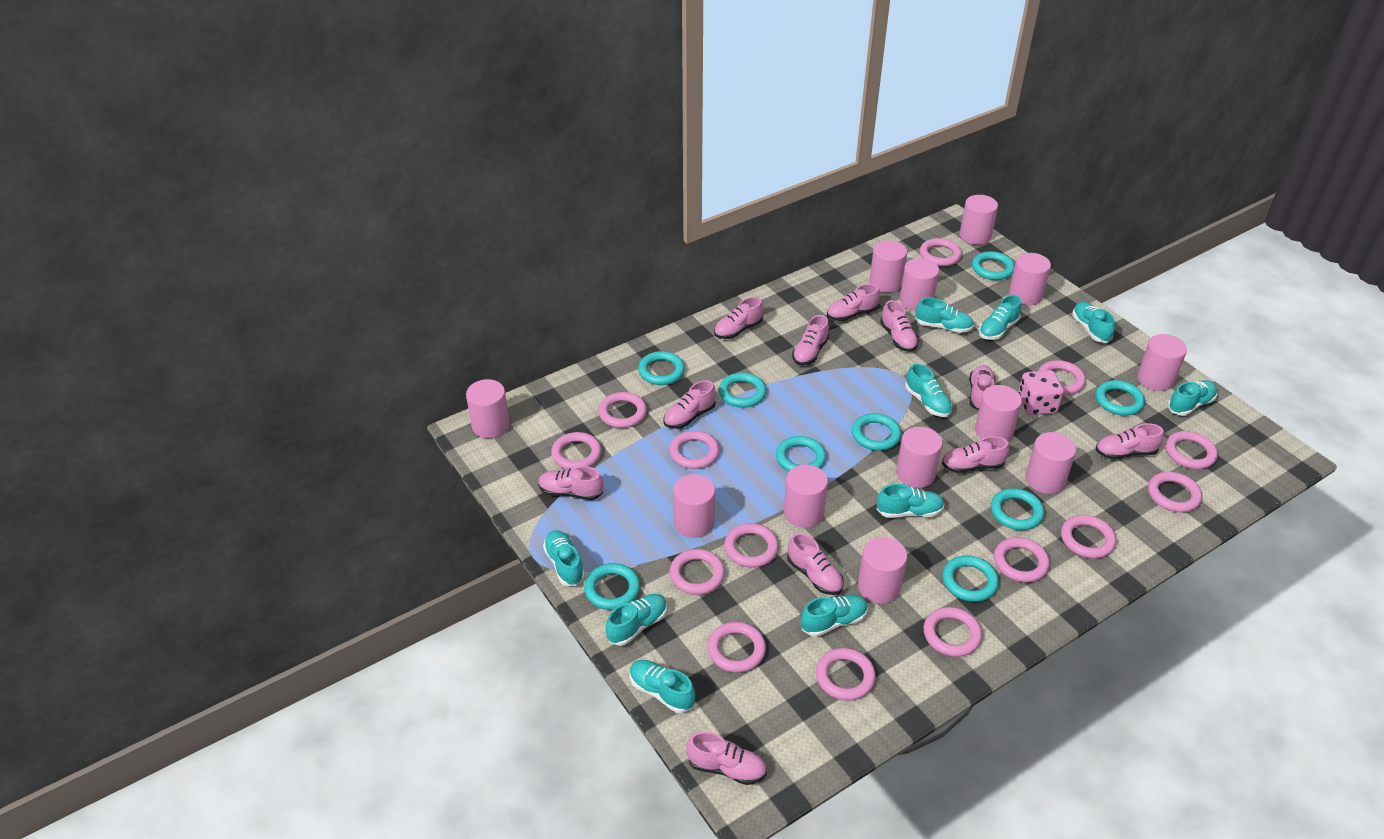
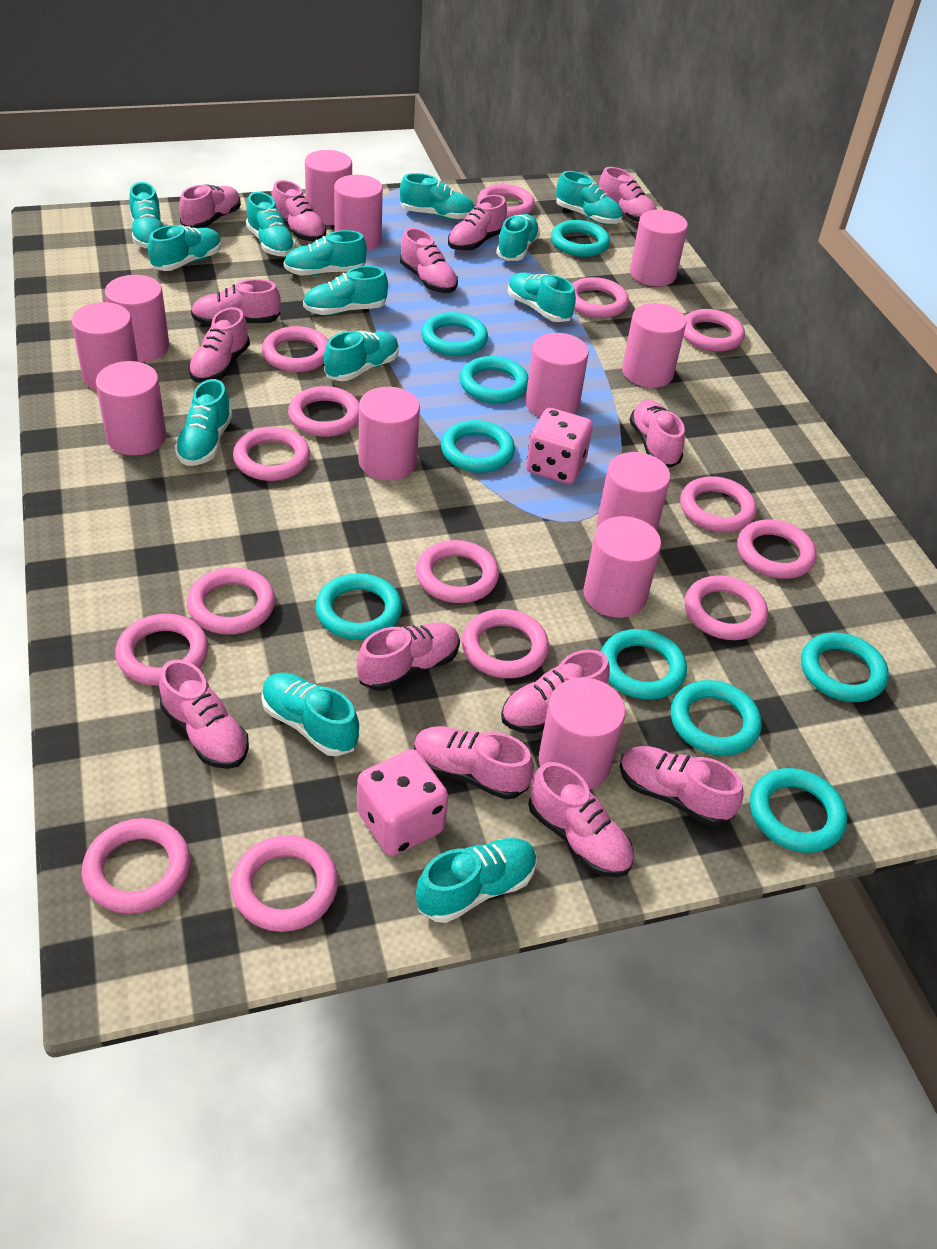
pink dice: 1 -> 2
pink ring: 14 -> 15
pink shoe: 11 -> 14
turquoise shoe: 10 -> 13

